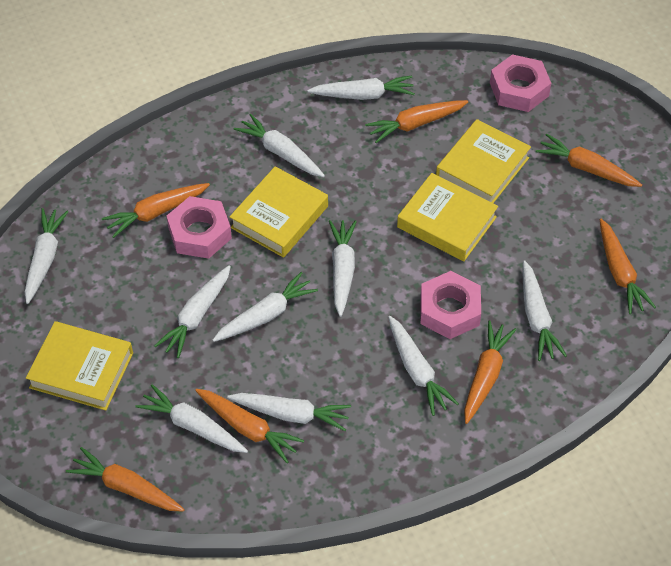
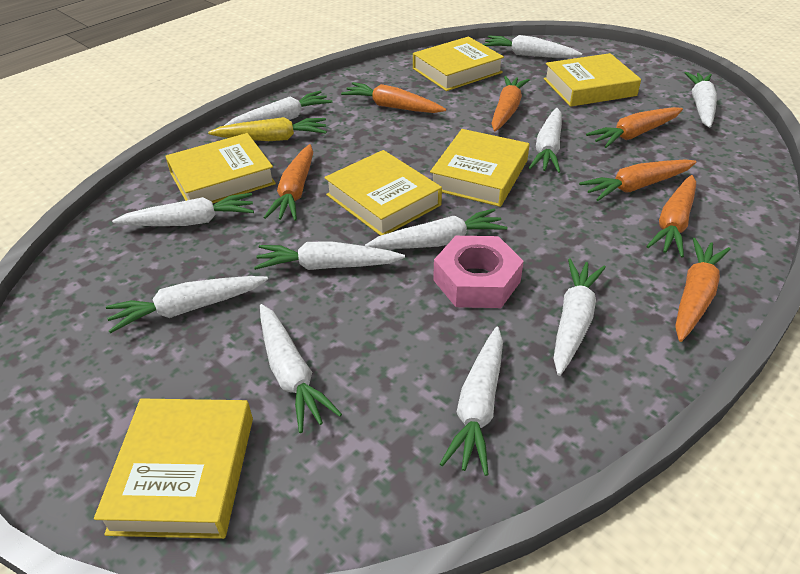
pink nut: 3 -> 1
white carrot: 10 -> 11
yellow book: 4 -> 6
yellow carrot: 0 -> 1

